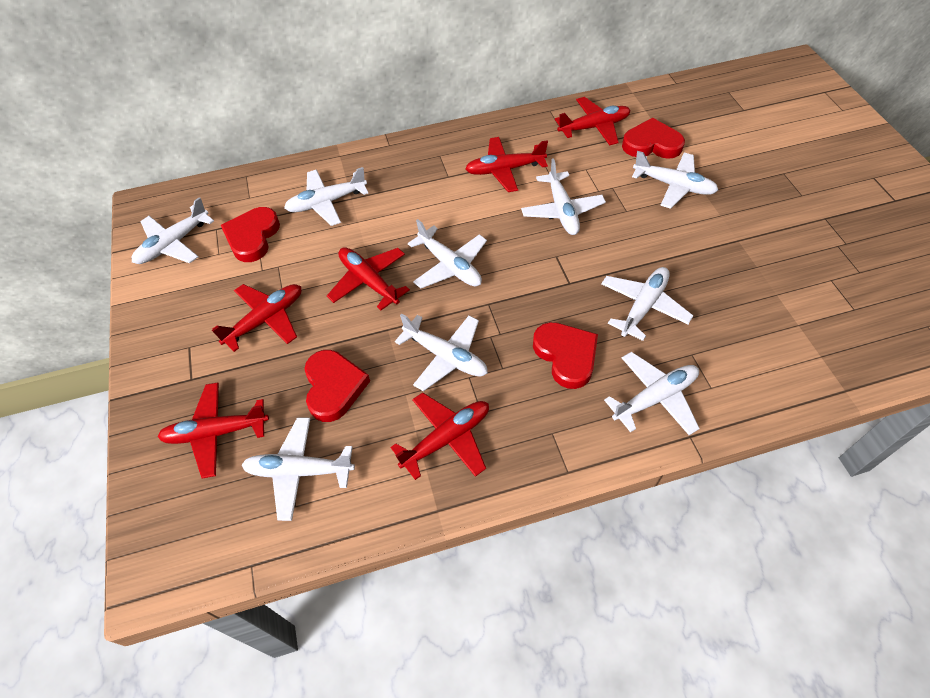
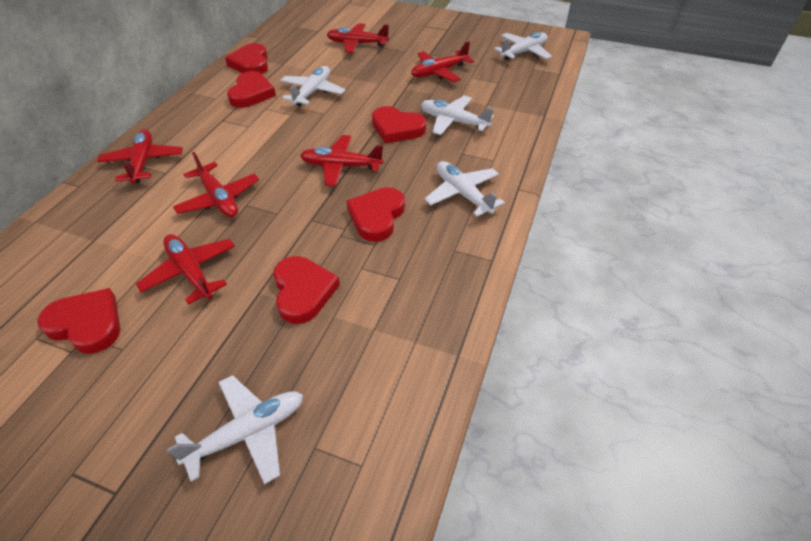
red heart: 4 -> 6
white plane: 9 -> 5

